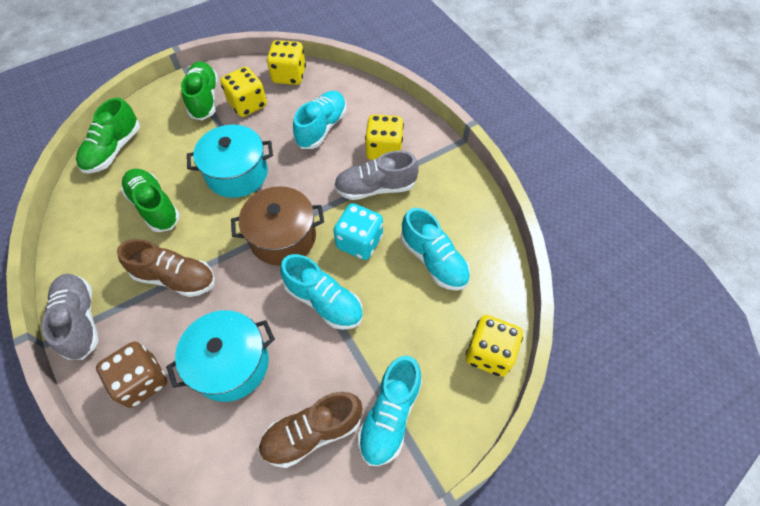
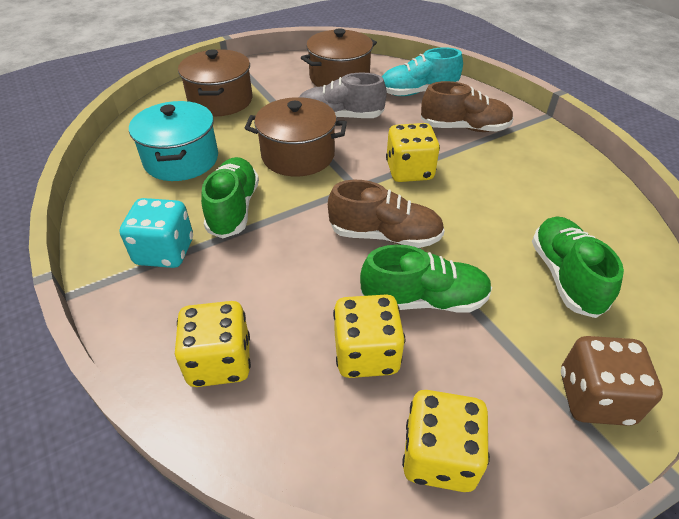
brown pot: 1 -> 3
grey shoe: 2 -> 1
turquoise pot: 2 -> 1
turquoise shoe: 4 -> 1

